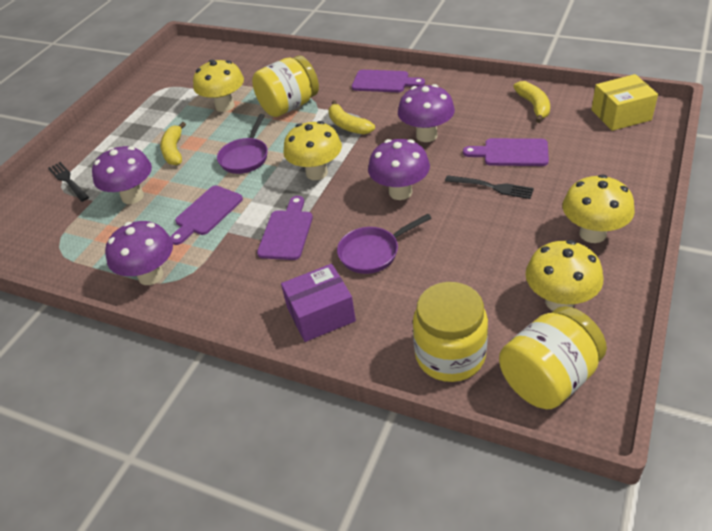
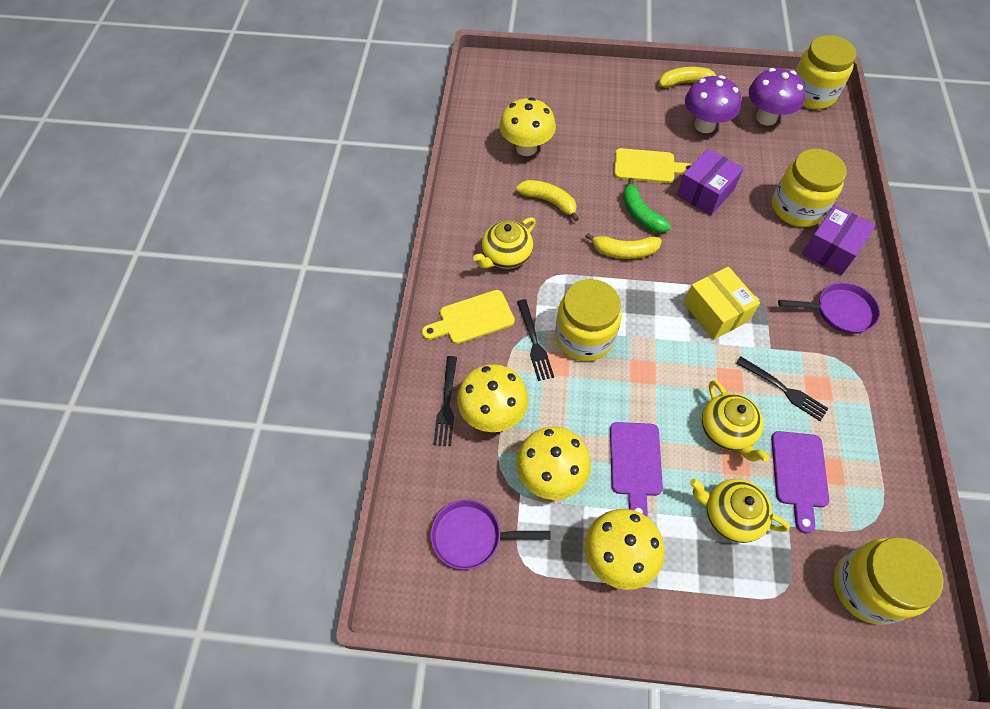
black fork: 2 -> 3
green banana: 0 -> 1
purple box: 1 -> 2
purple cutting board: 4 -> 2
purple mushroom: 4 -> 2
yellow cutting board: 0 -> 2
yellow jar: 3 -> 4
yellow teapot: 0 -> 3

